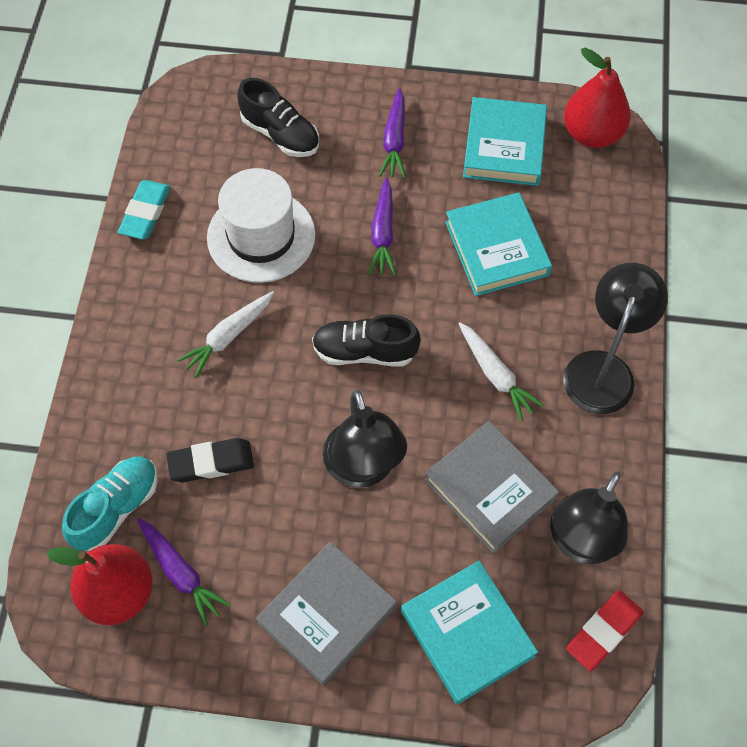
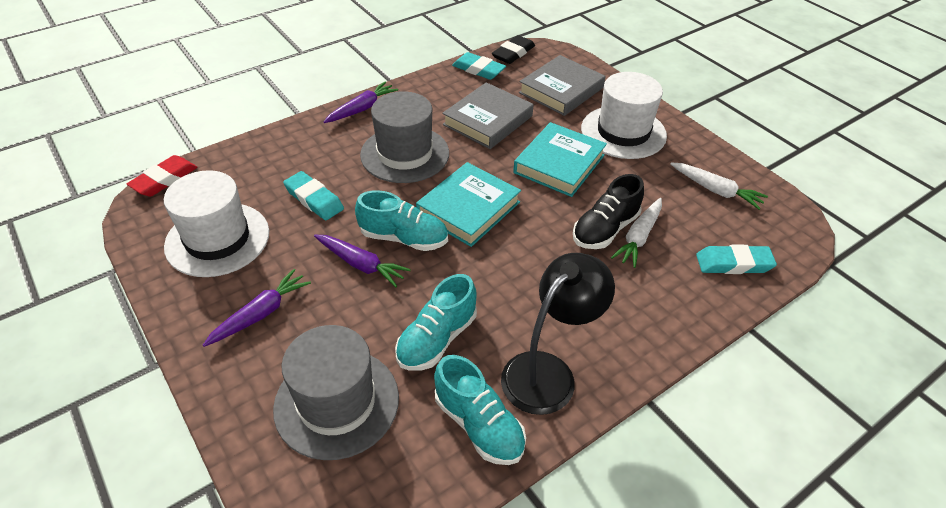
black lamp: 3 -> 1
black shoe: 2 -> 1
grey hat: 0 -> 2
red pear: 2 -> 0
turquoise book: 3 -> 2
turquoise eraser: 1 -> 3
turquoise shoe: 1 -> 3
white hat: 1 -> 2

